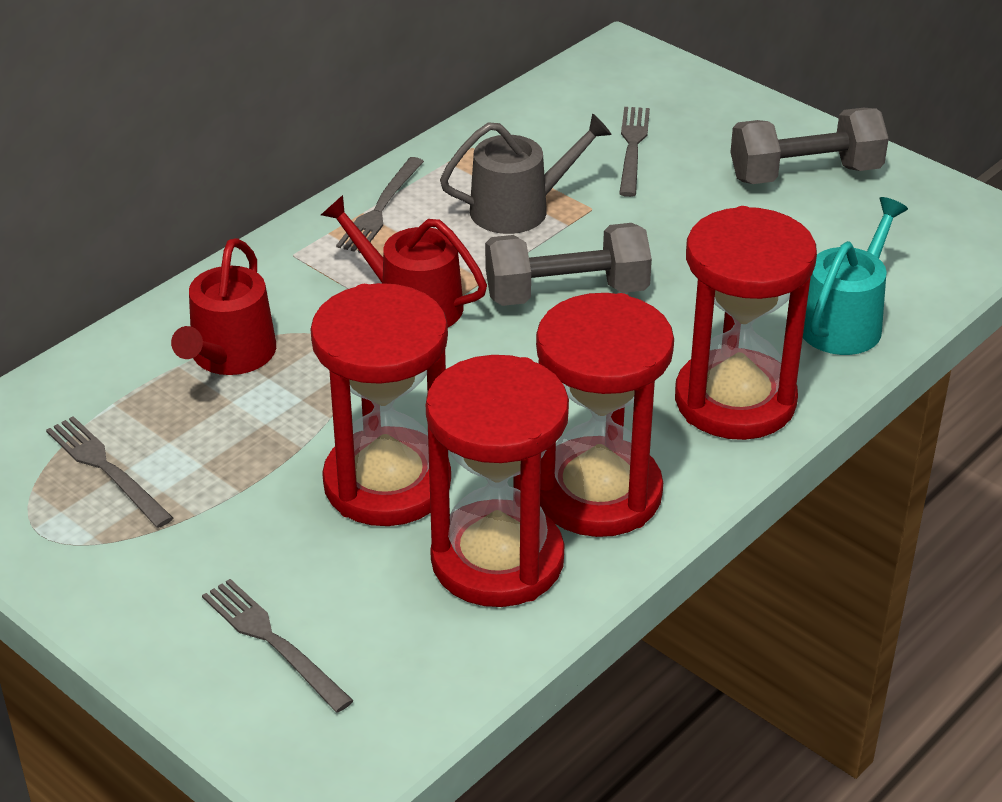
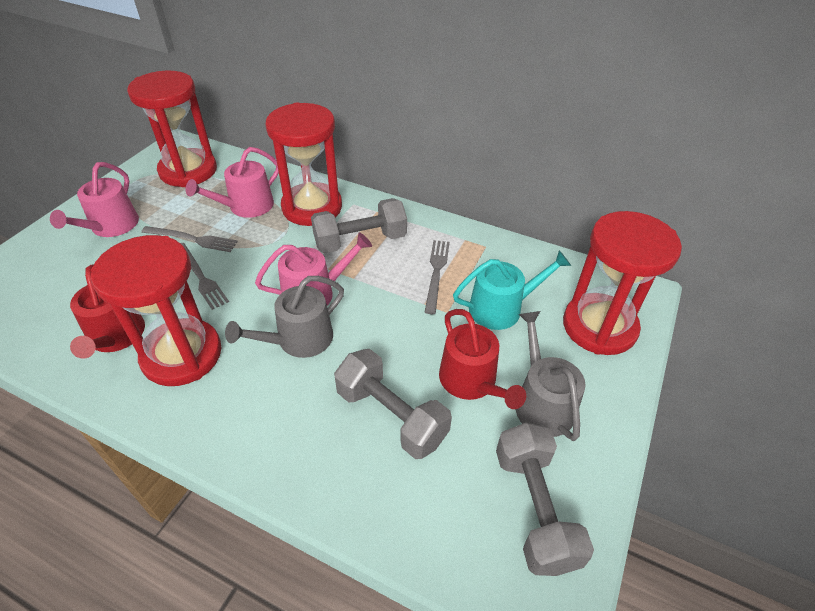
grey dumbbell: 2 -> 3
grey fork: 4 -> 3
grey watering can: 1 -> 2
pink watering can: 0 -> 3

